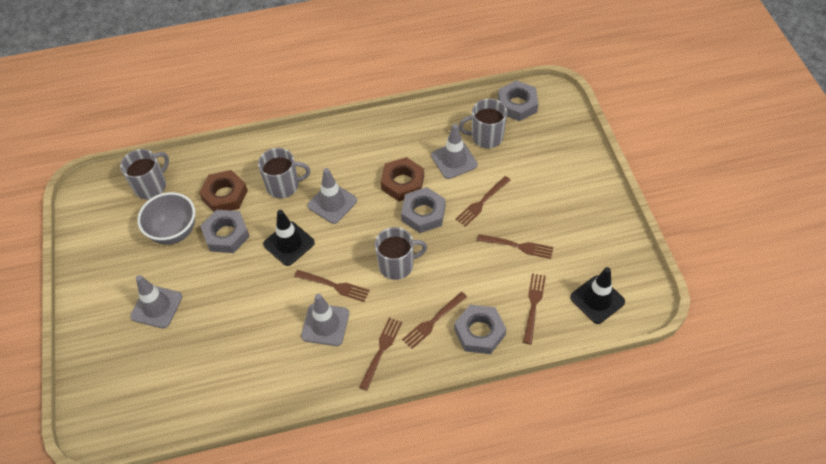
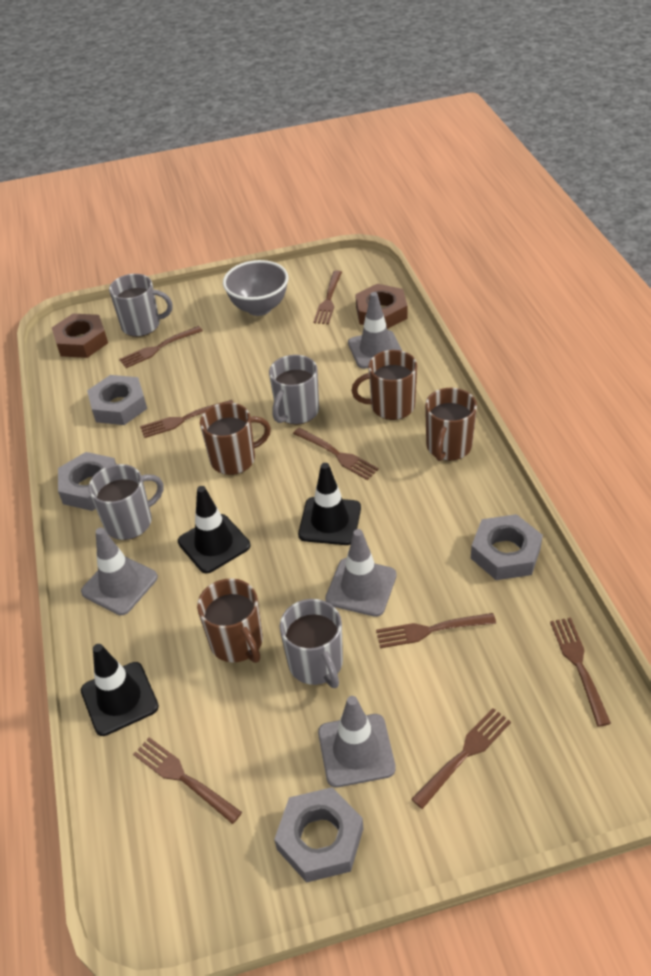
black traffic cone: 2 -> 3
brown fork: 6 -> 8
brown mug: 0 -> 4

